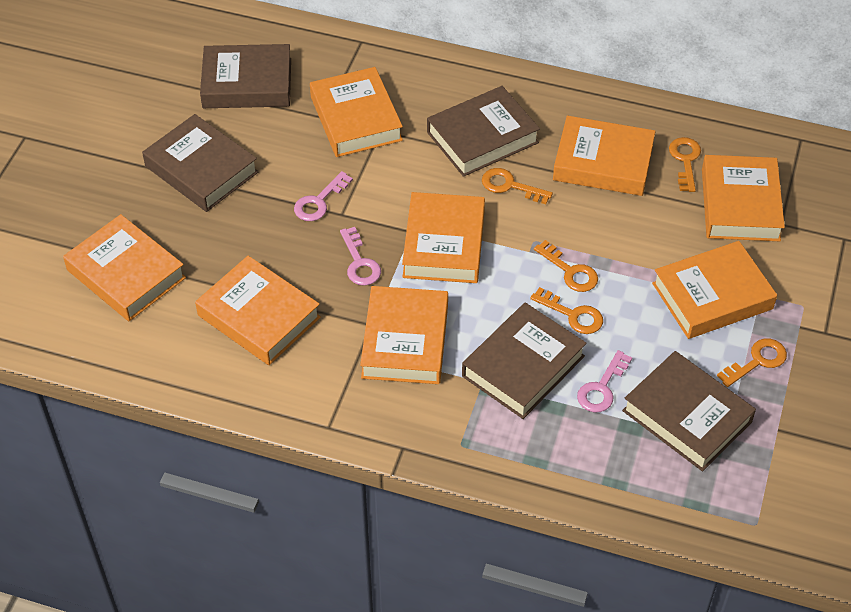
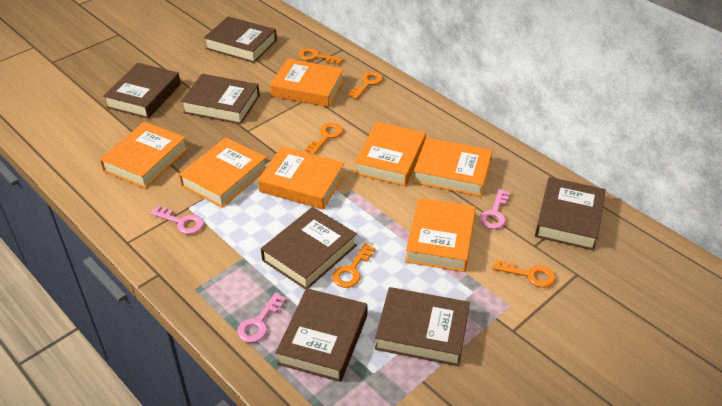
brown book: 5 -> 7
orange book: 8 -> 7

